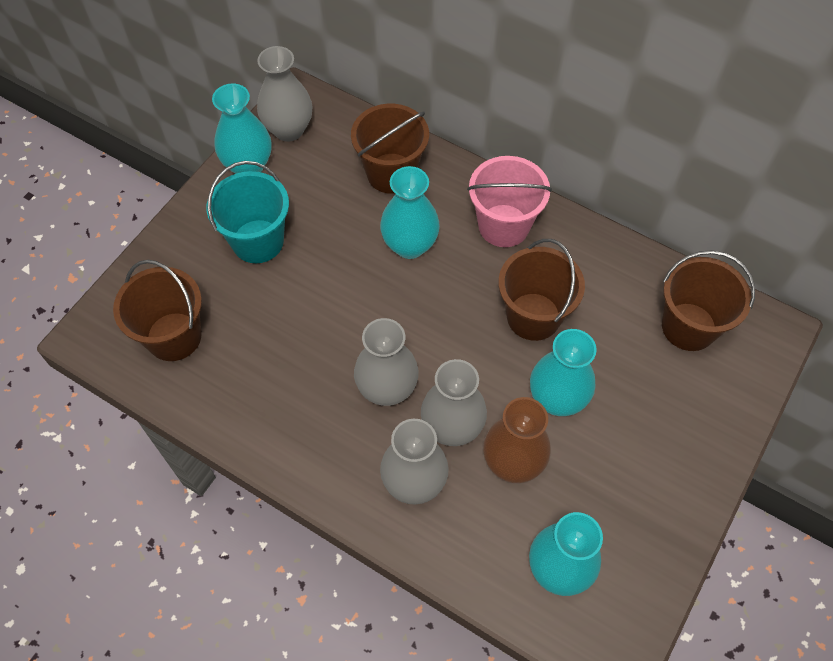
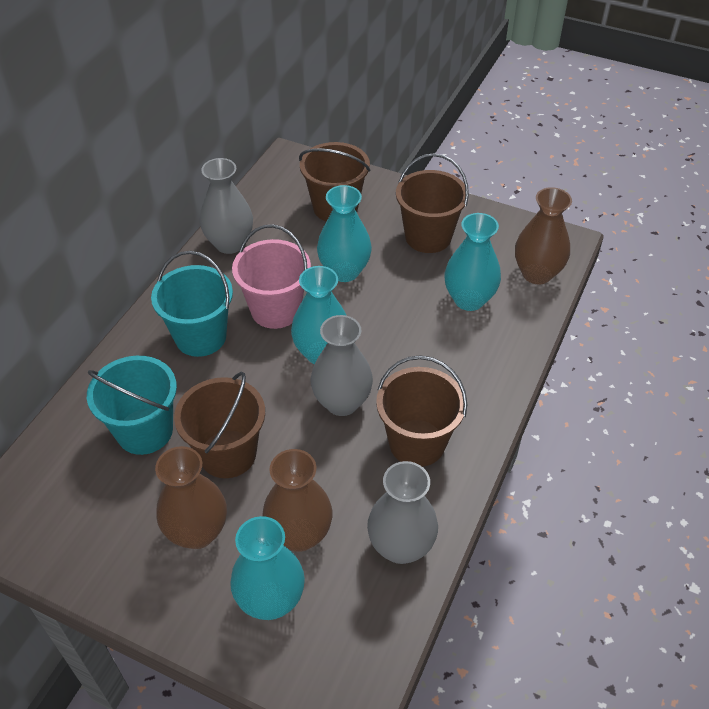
brown vase: 1 -> 3
grey vase: 4 -> 3
turquoise bucket: 1 -> 2

